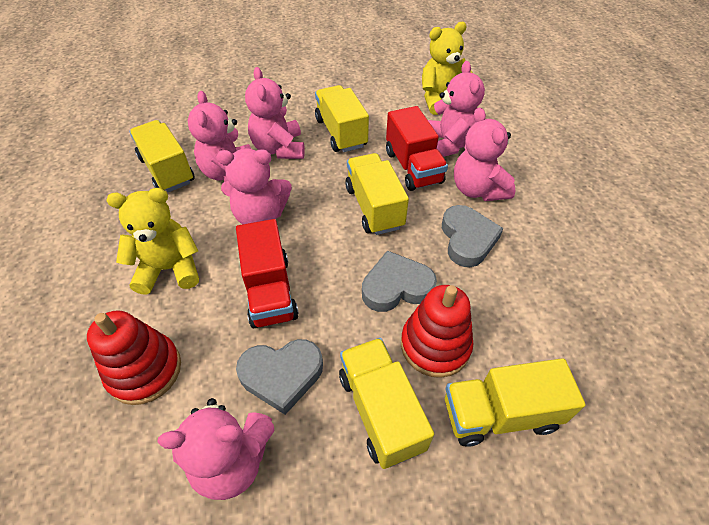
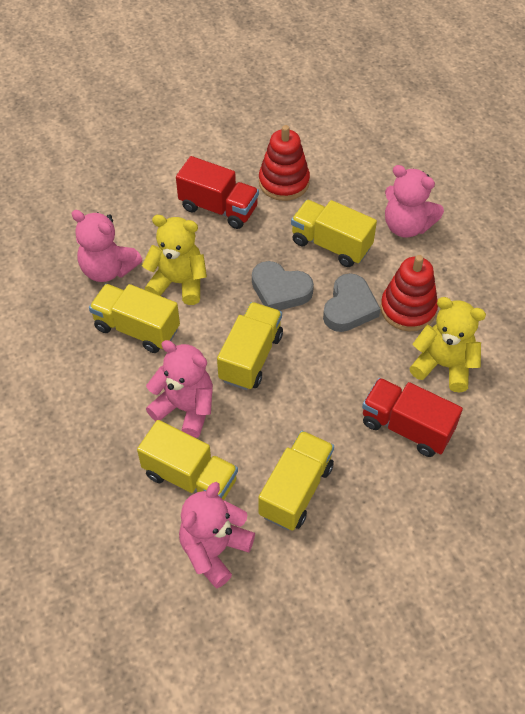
grey heart: 3 -> 2
pink teddy bear: 6 -> 4

